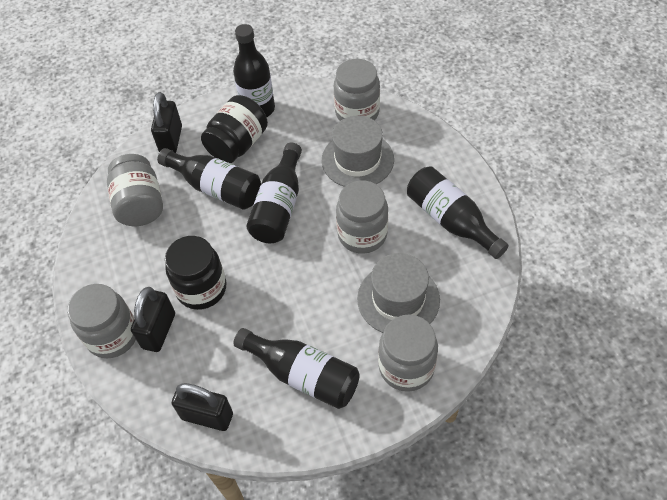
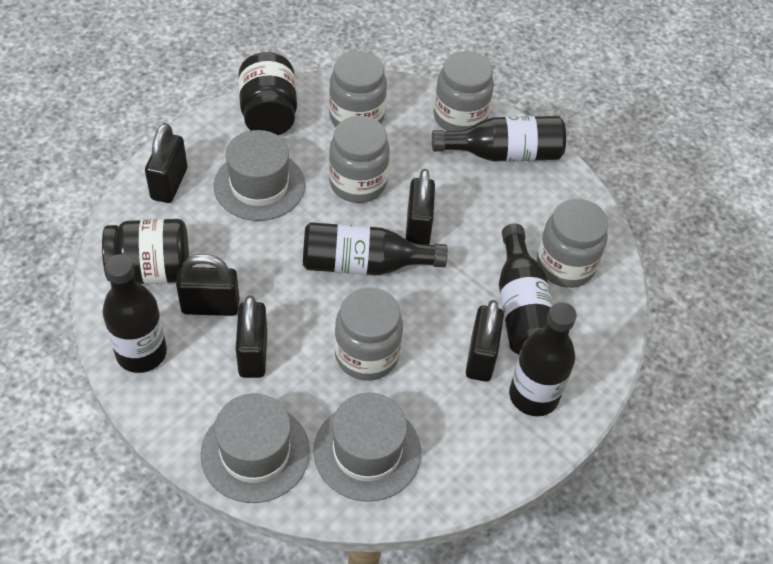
black padlock: 3 -> 5
grey hat: 2 -> 3

